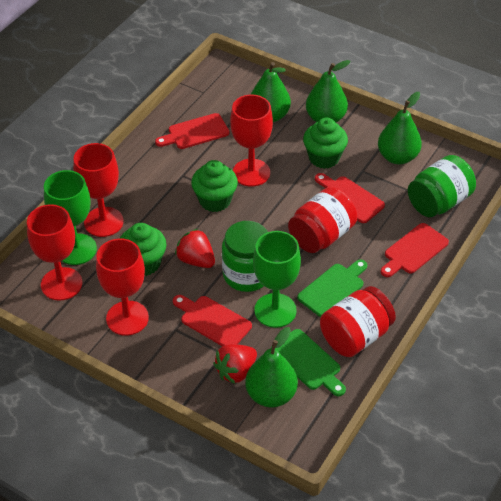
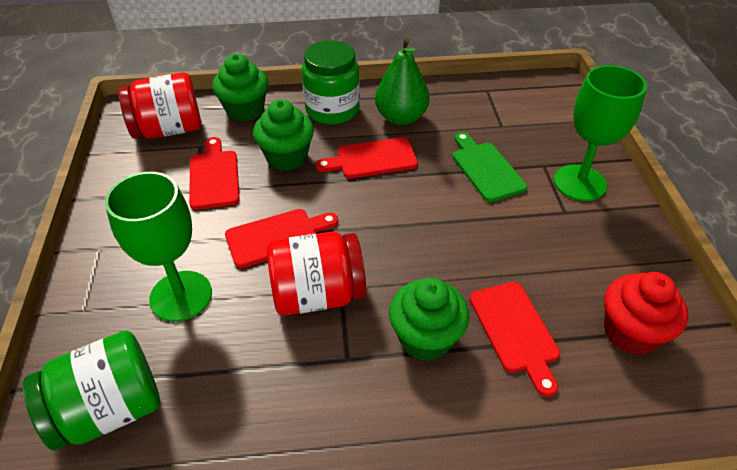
green cutting board: 2 -> 1
green pear: 4 -> 1
red cupcake: 0 -> 1
red goblet: 4 -> 0
red strawberry: 2 -> 0

